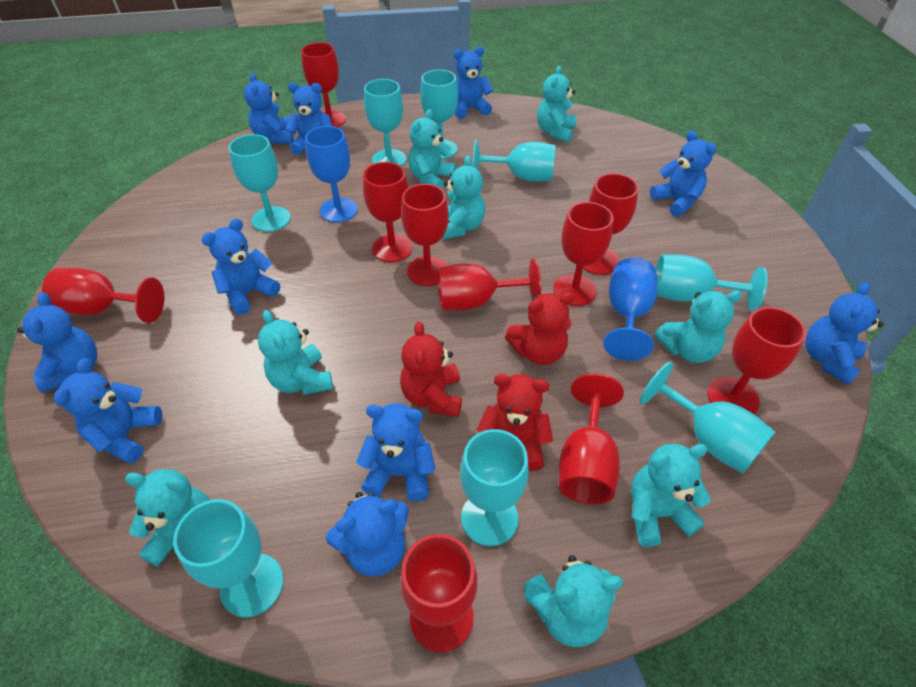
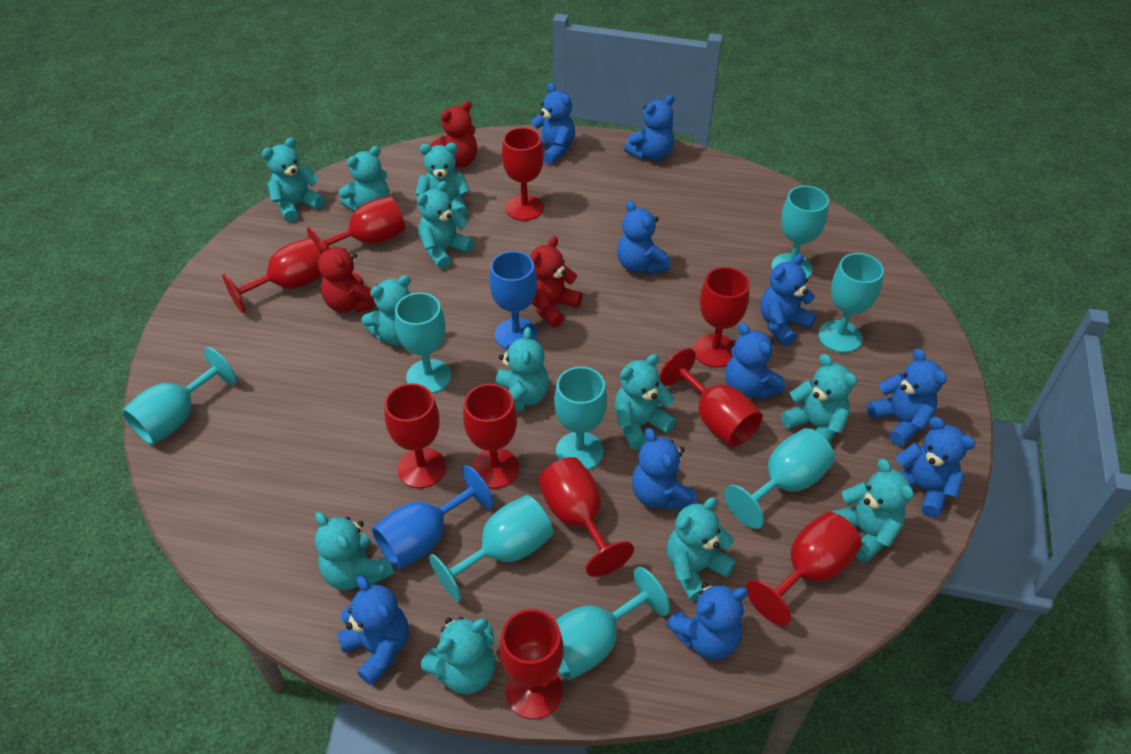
turquoise teddy bear: 8 -> 12

